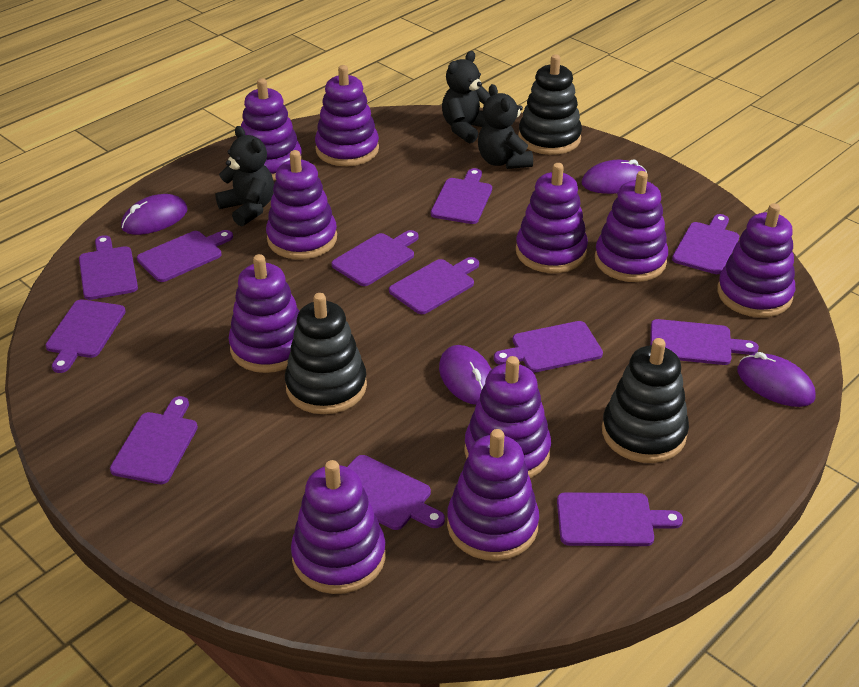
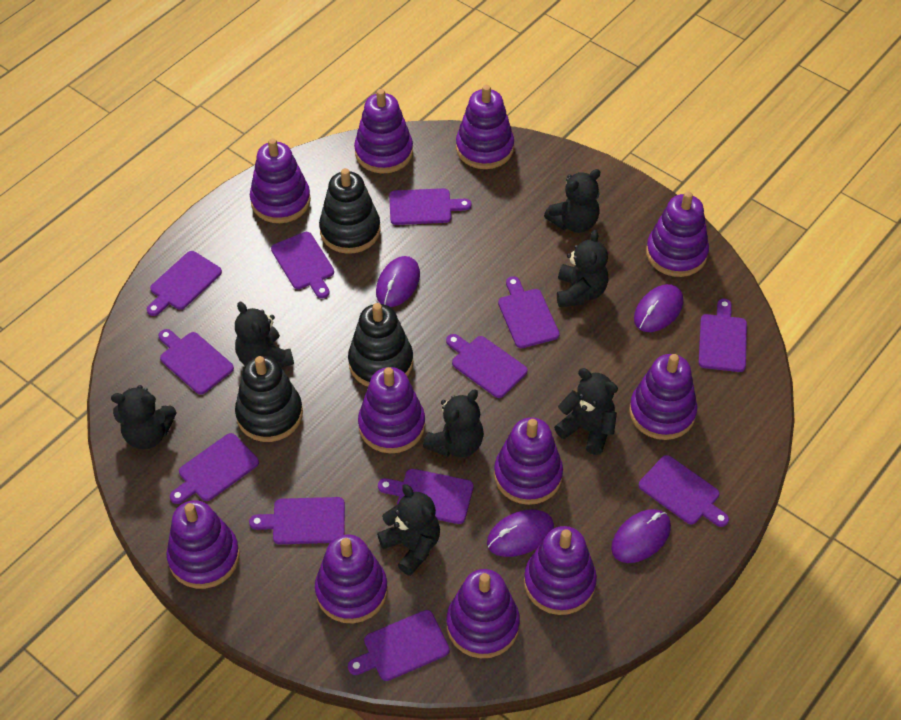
black teddy bear: 3 -> 7
purple stacking toy: 10 -> 11

